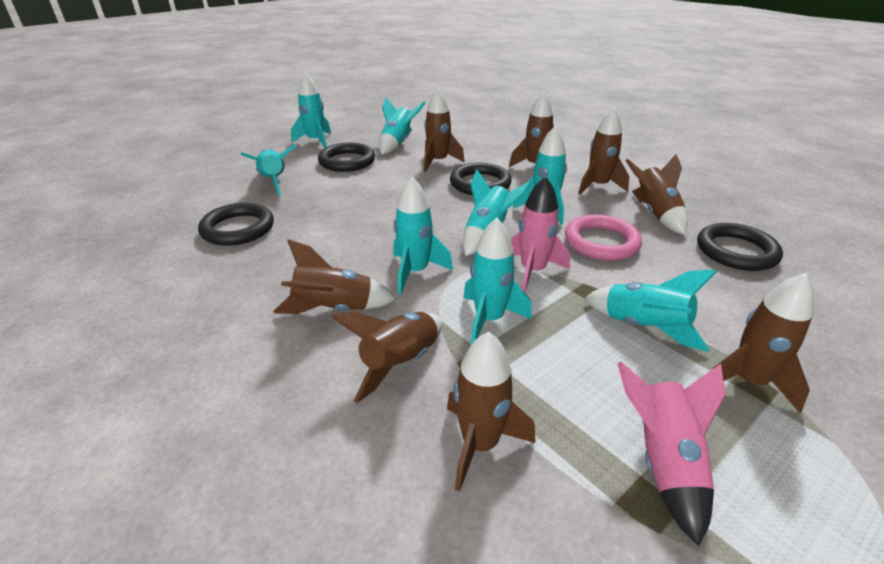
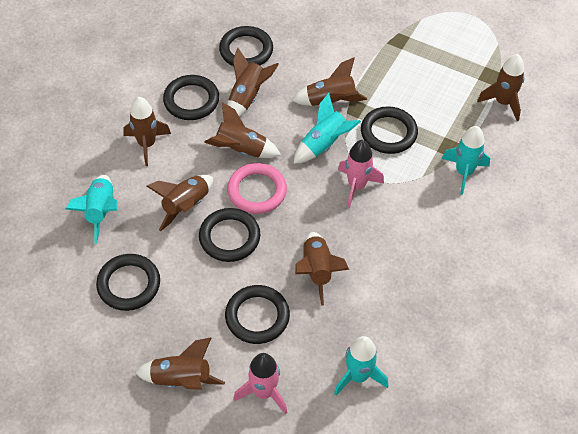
black ring: 4 -> 6
turquoise rocket: 8 -> 4

